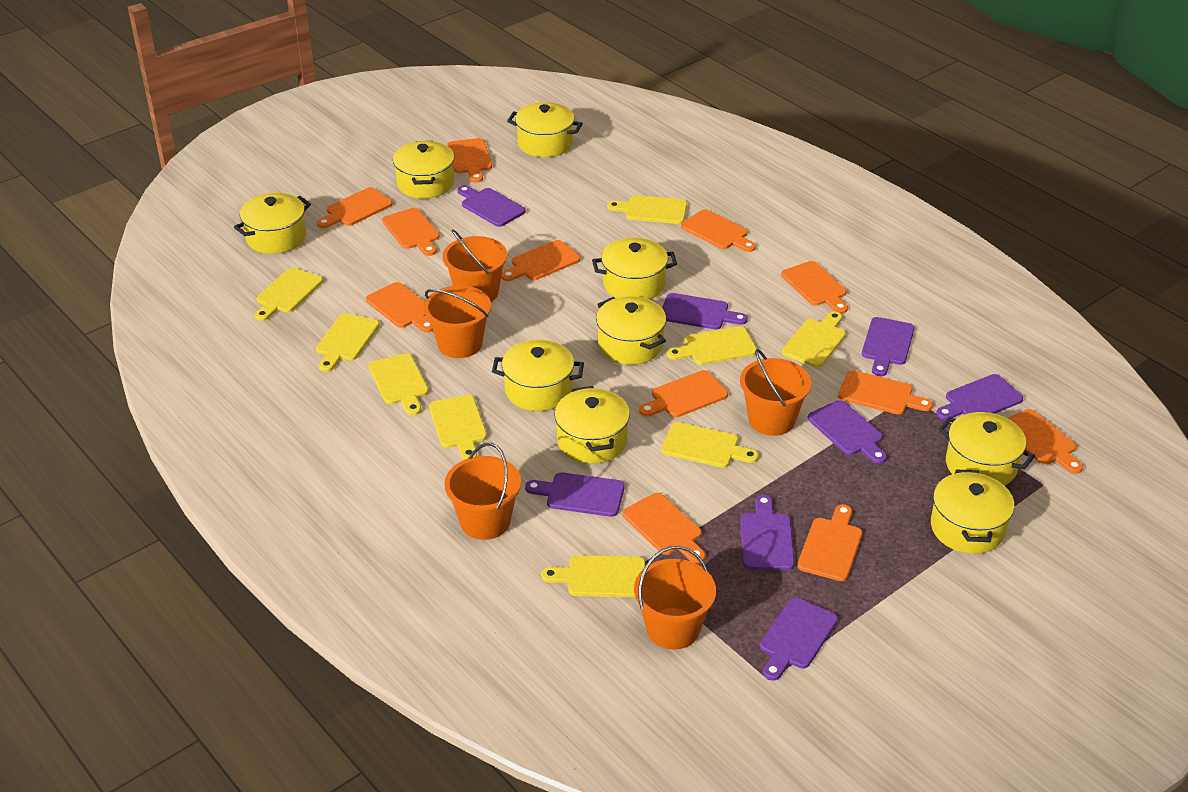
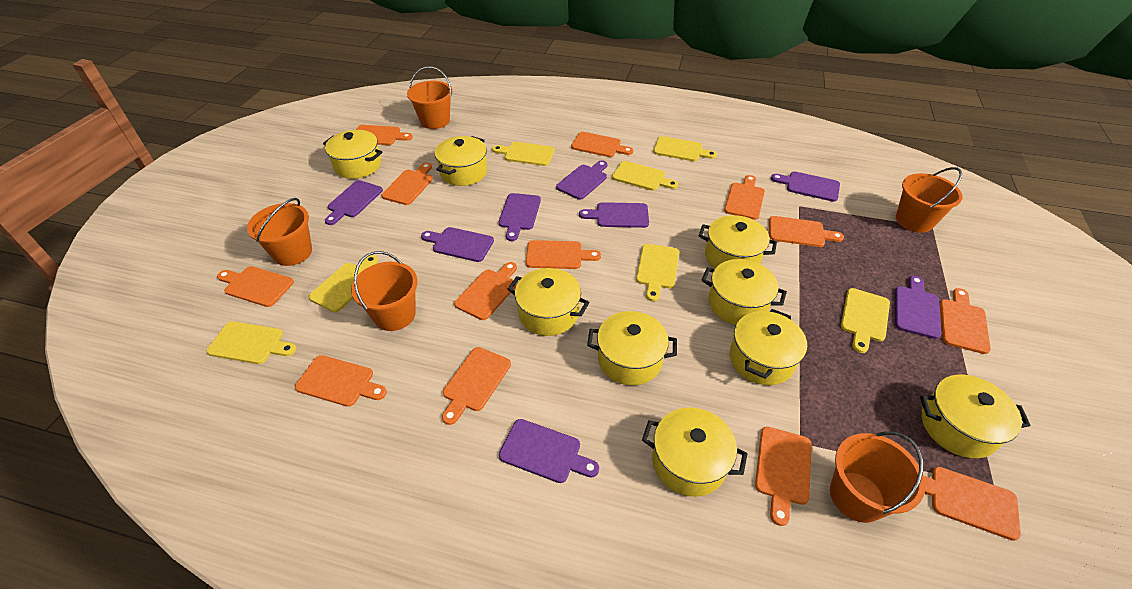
orange cutting board: 12 -> 13
yellow cutting board: 9 -> 7

